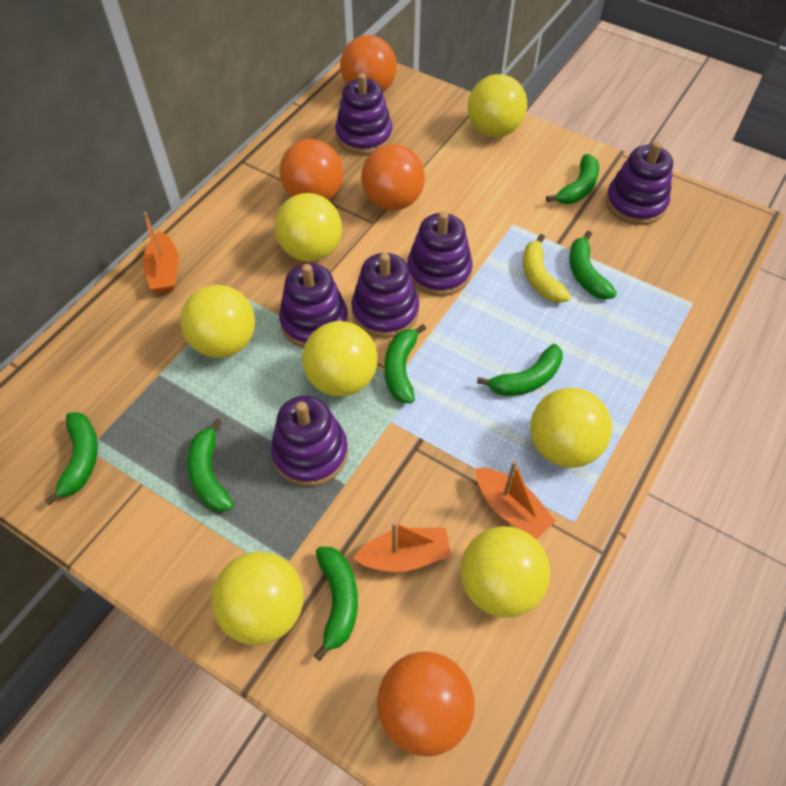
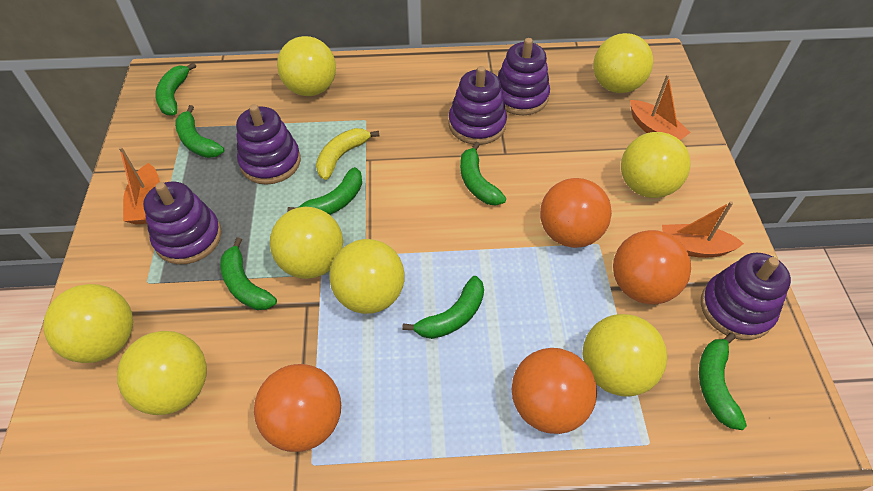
purple stacking toy: 6 -> 5
yellow ball: 7 -> 8

